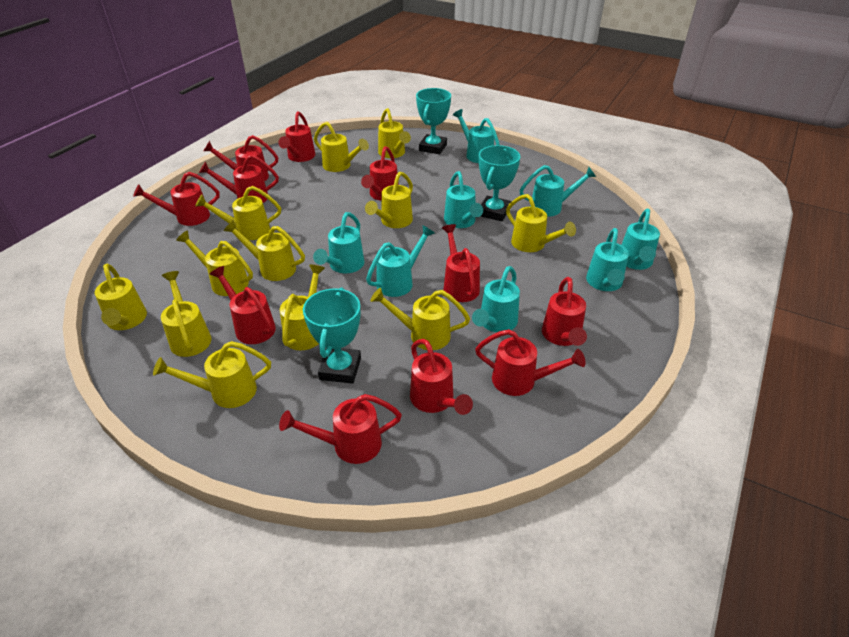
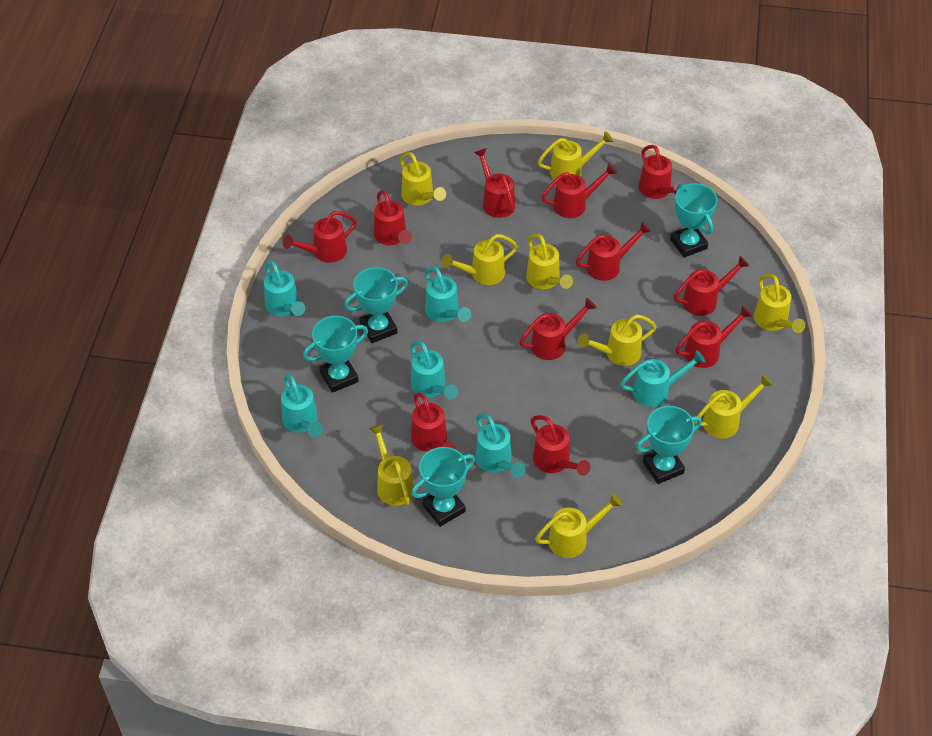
turquoise trophy: 3 -> 5
turquoise watering can: 8 -> 6
yellow watering can: 12 -> 9

